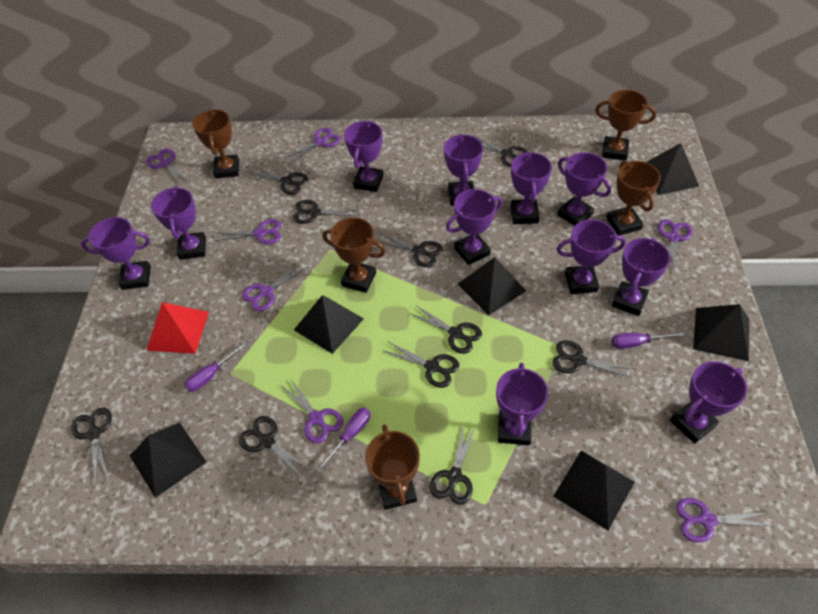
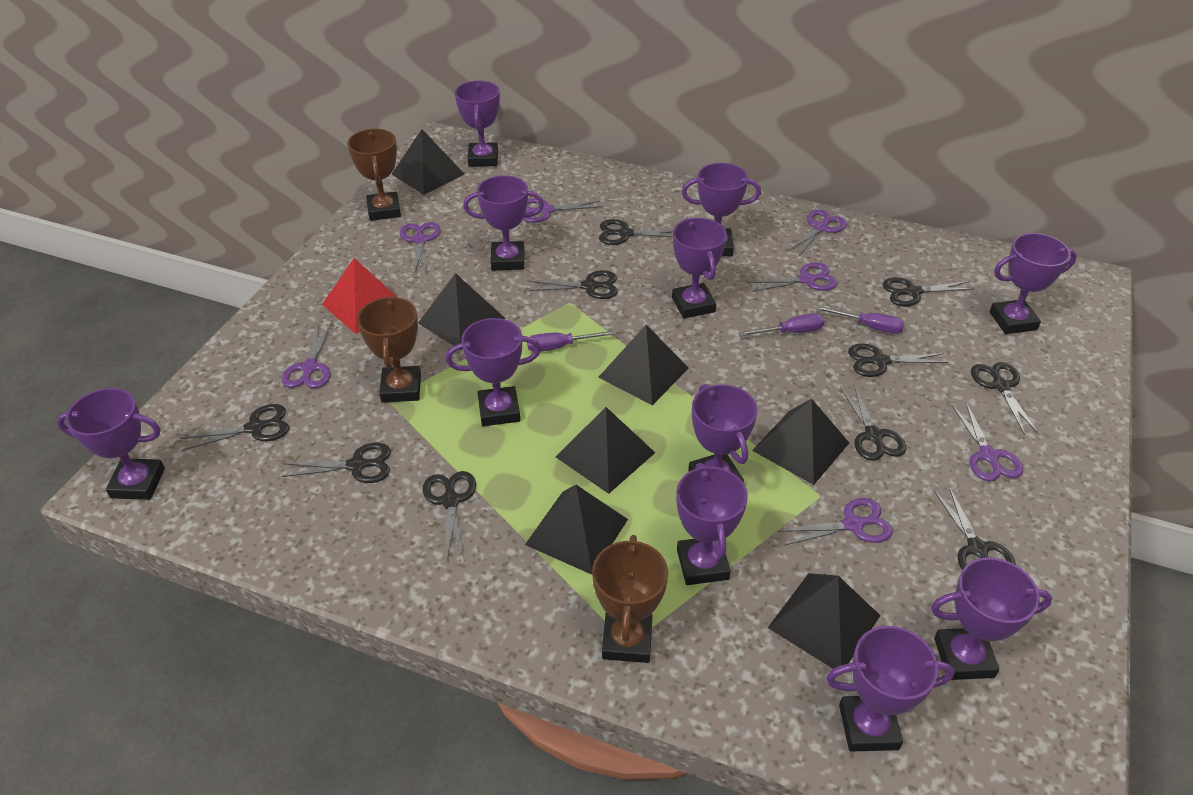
black pyramid: 6 -> 7
brown trophy: 5 -> 3

